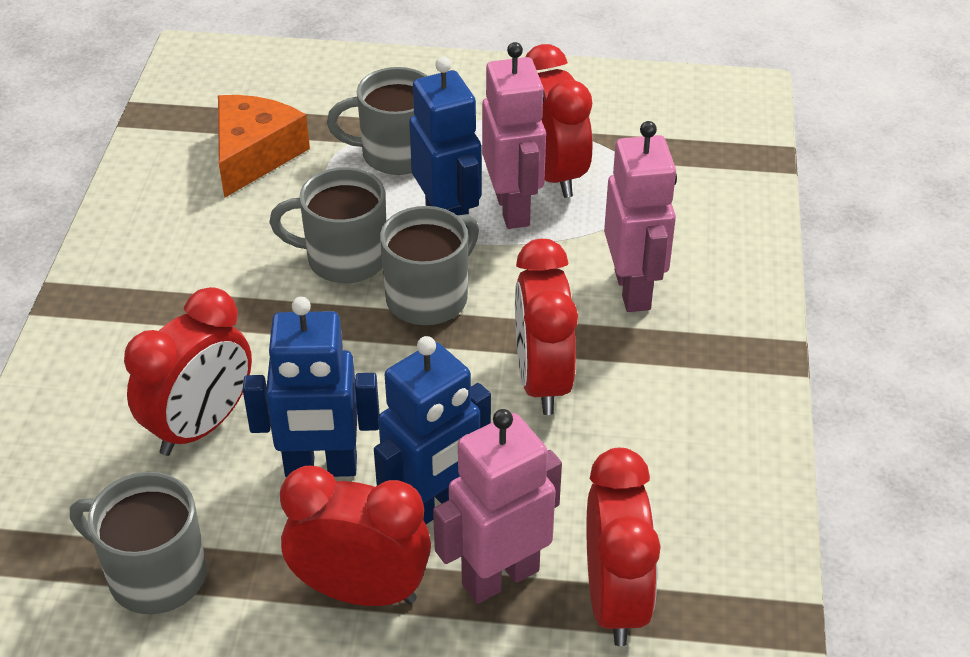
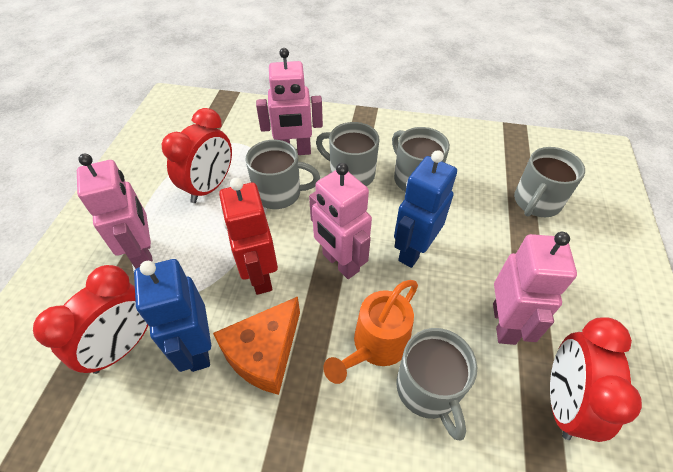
blue robot: 3 -> 2
grey mug: 4 -> 5
orange watering can: 0 -> 1
pink robot: 3 -> 4
red clock: 5 -> 3
red robot: 0 -> 1

